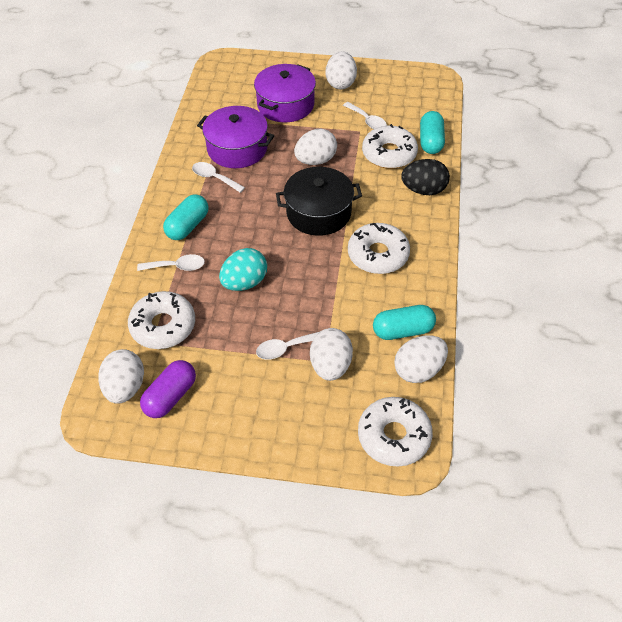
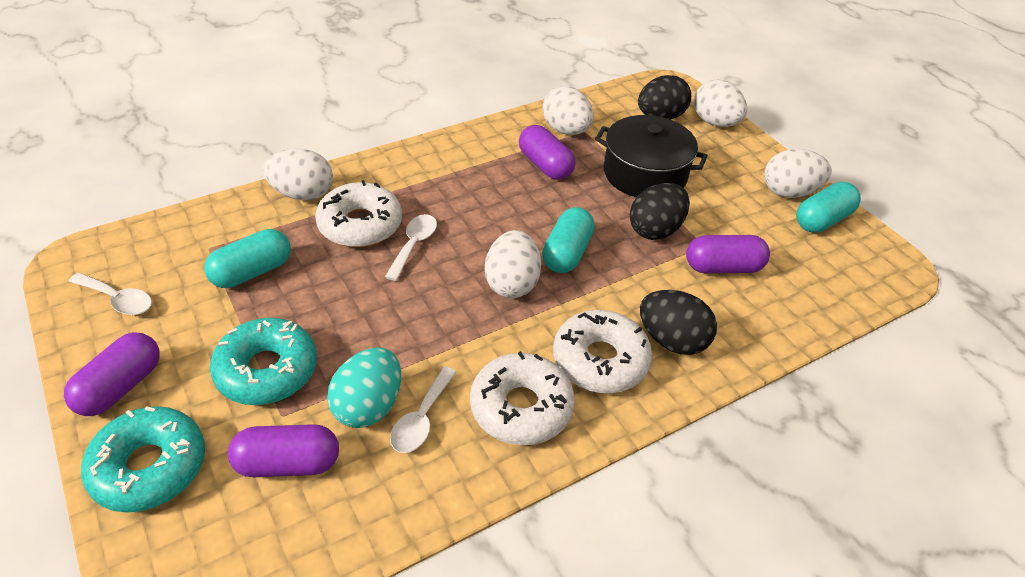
black egg: 1 -> 3
purple capsule: 1 -> 4
purple pot: 2 -> 0
turquoise donut: 0 -> 2
white donut: 4 -> 3
white spoon: 4 -> 3

